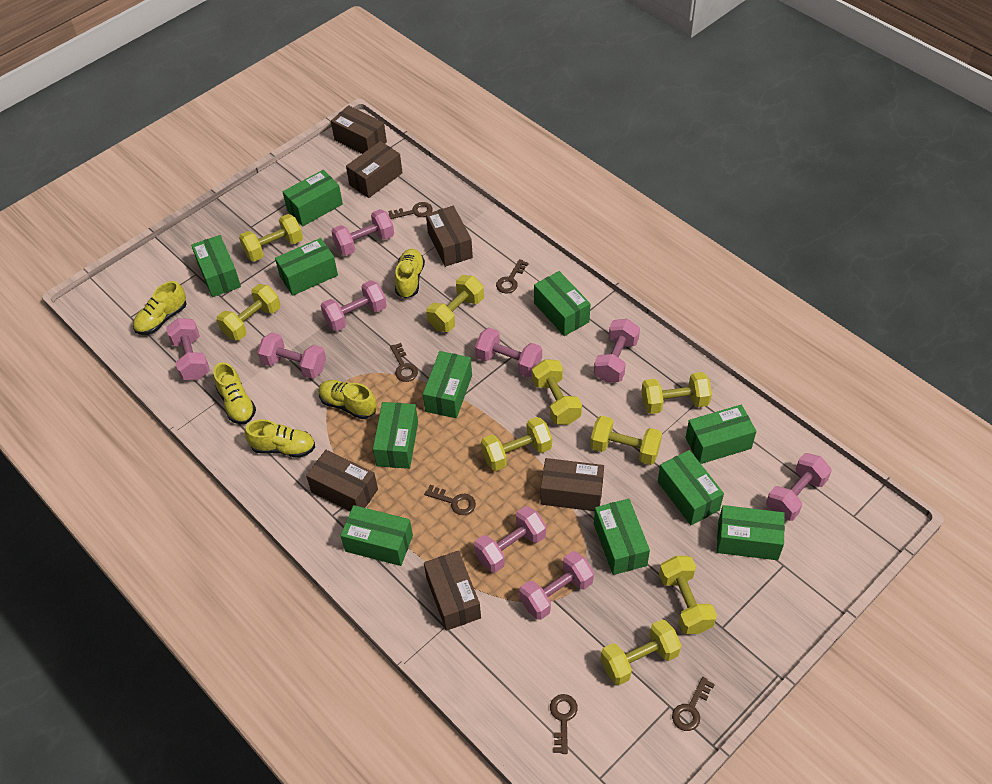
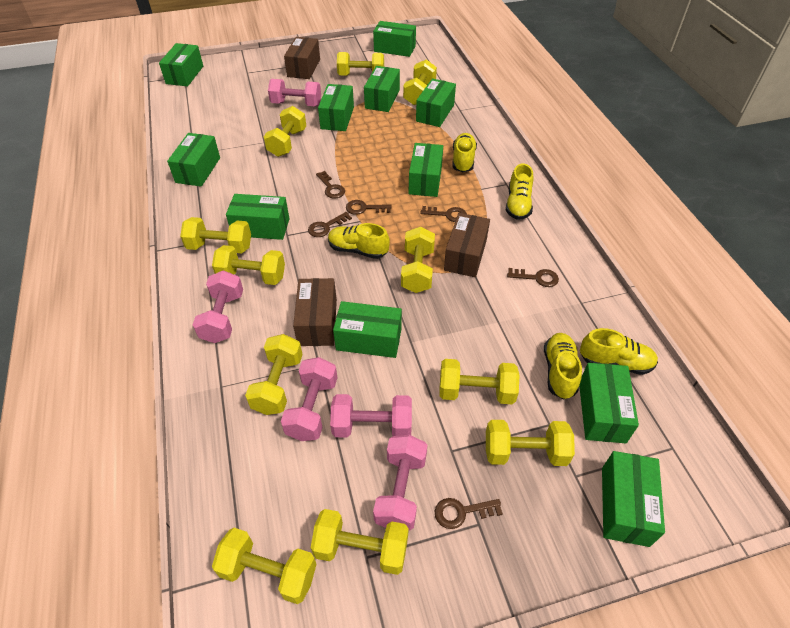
brown box: 6 -> 3
pink dumbbell: 9 -> 5
yellow dumbbell: 9 -> 11

